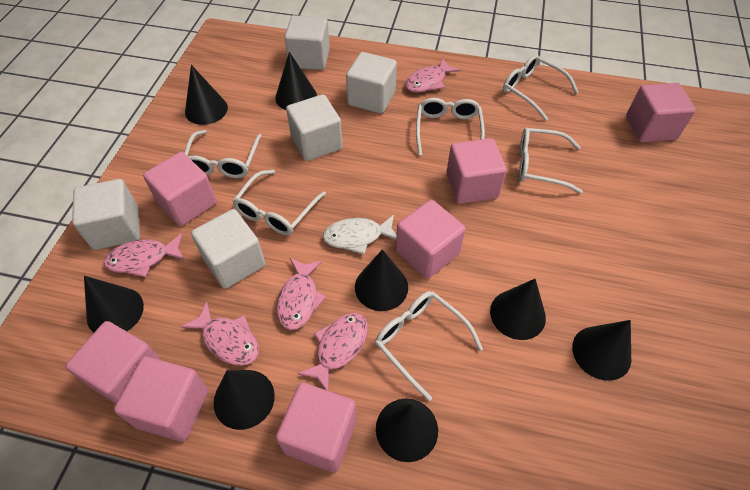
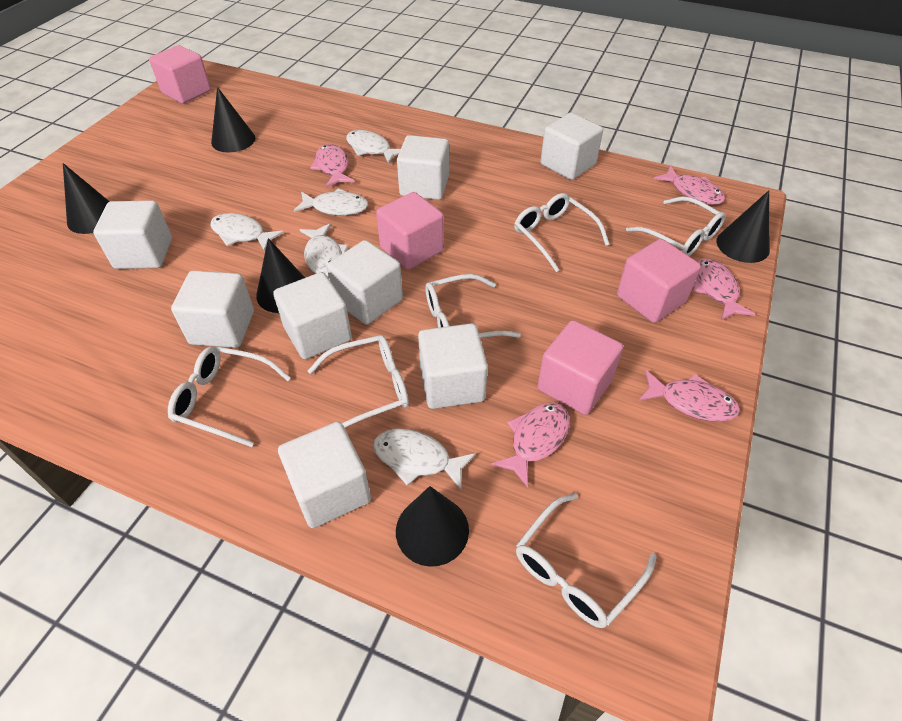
black cone: 8 -> 5
pink cube: 7 -> 4
white cube: 5 -> 8
white fish: 1 -> 5

